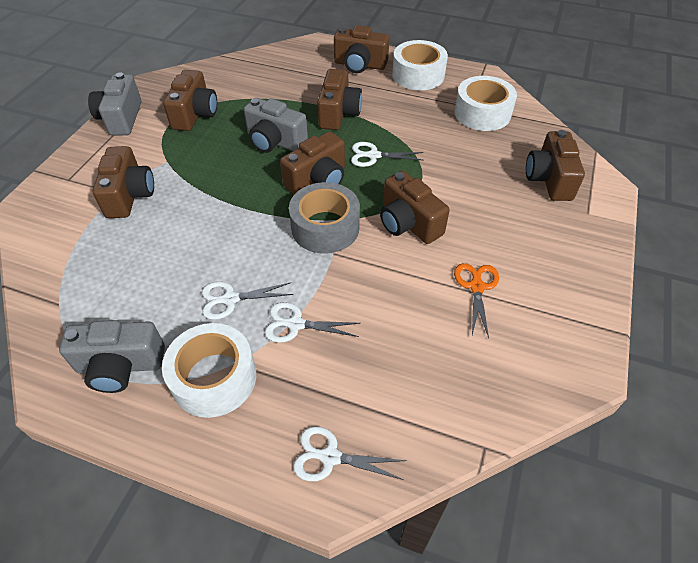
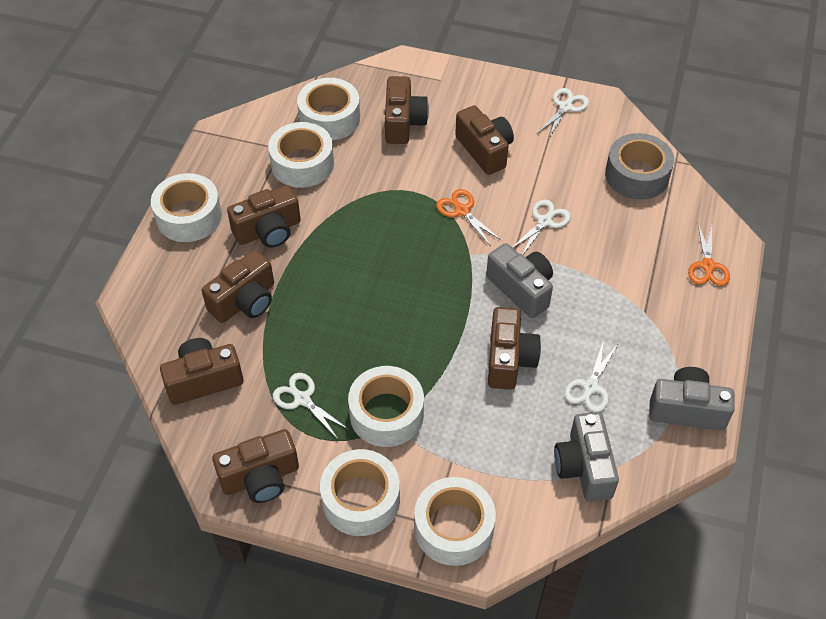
orange scissors: 1 -> 2
white tape: 3 -> 6

